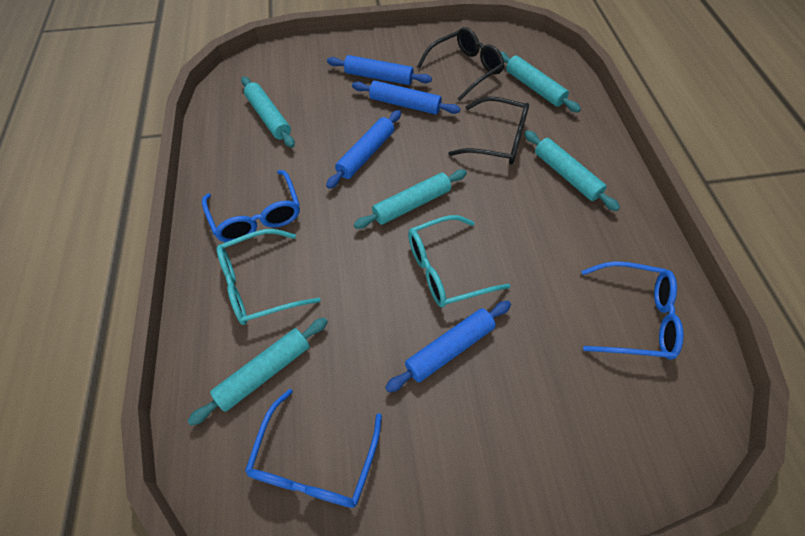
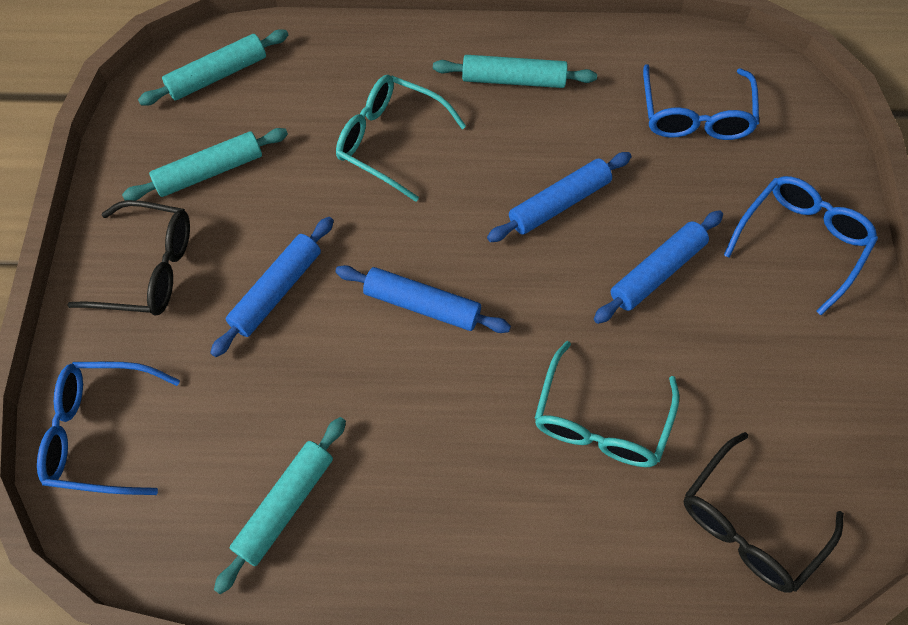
turquoise rolling pin: 5 -> 4

